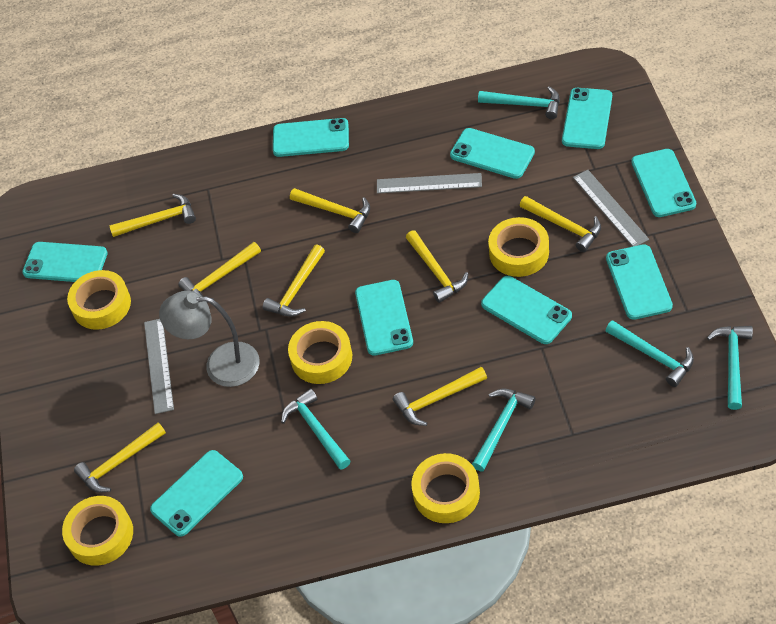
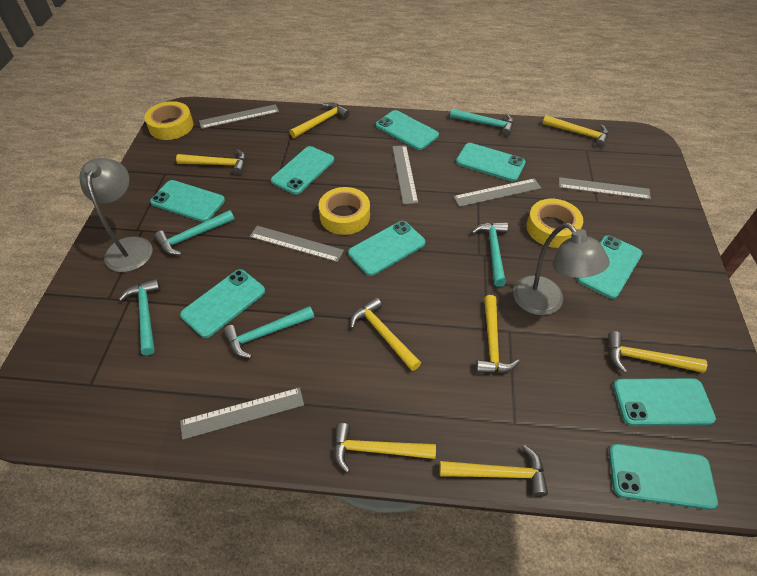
grey lamp: 1 -> 2
grey ruler: 3 -> 6
yellow tape: 5 -> 3

